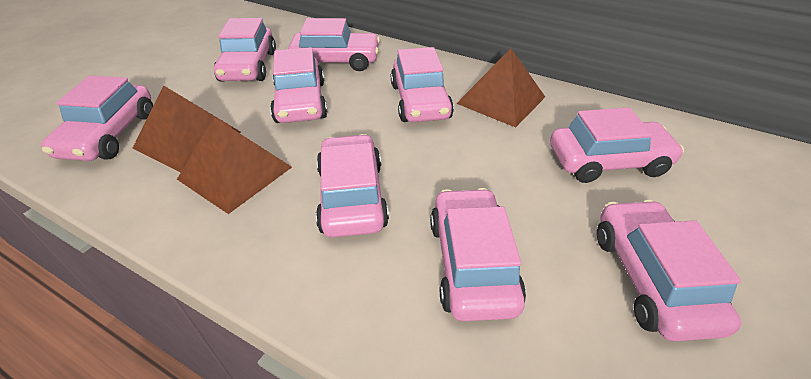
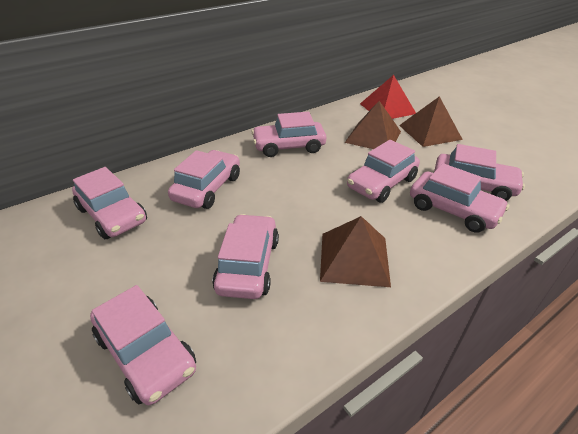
pink car: 9 -> 8
red pyramid: 0 -> 1

